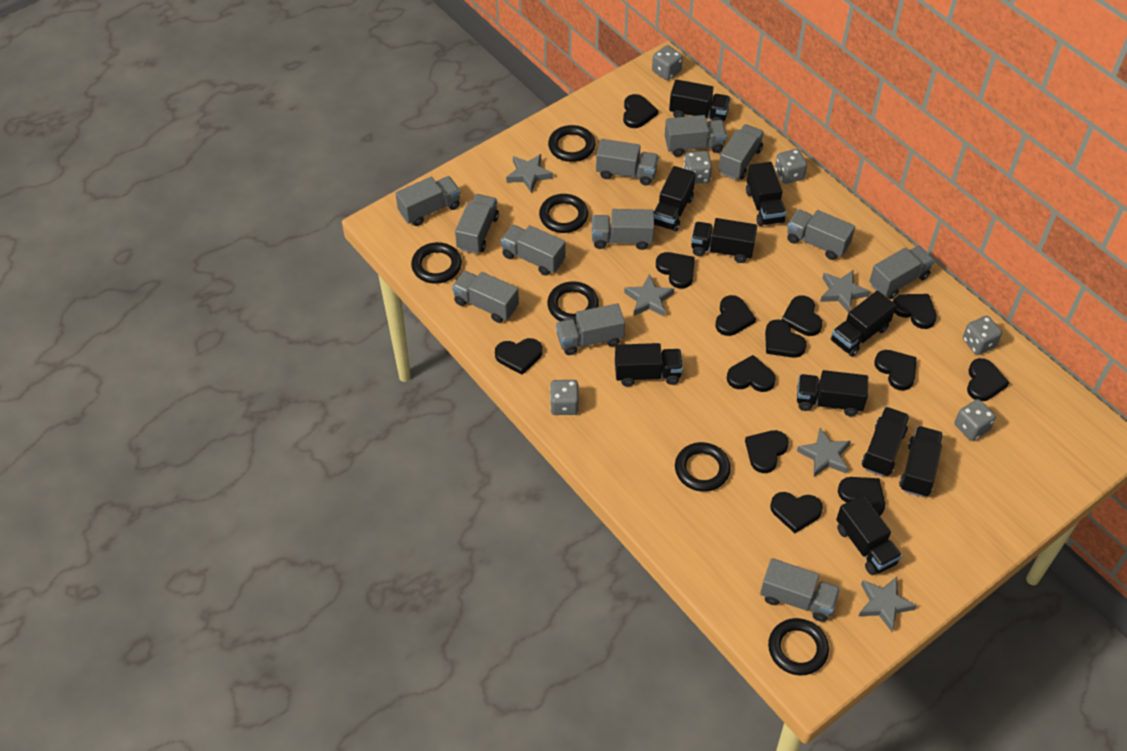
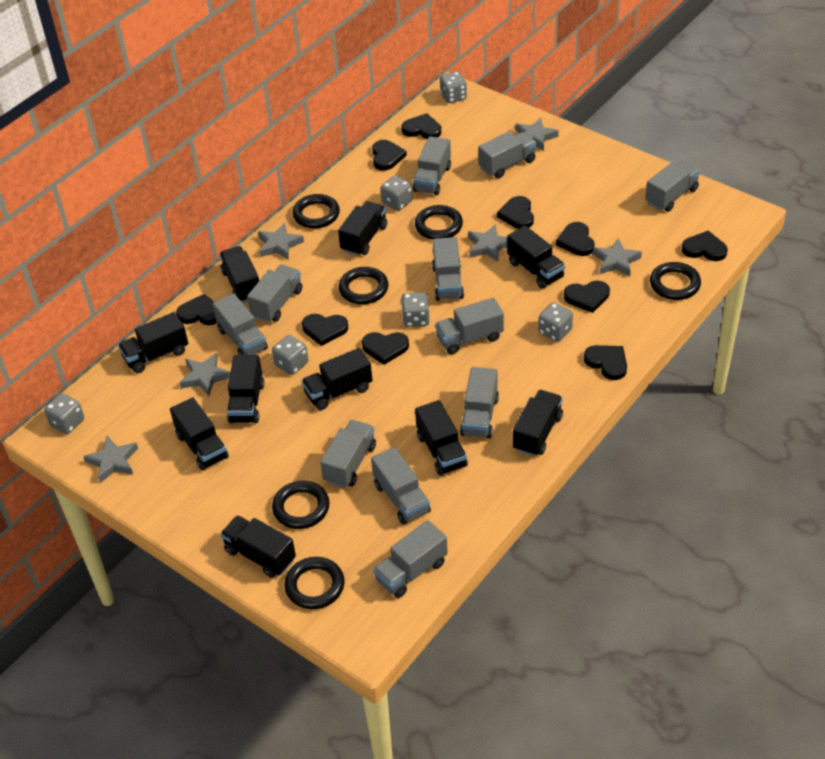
black heart: 13 -> 10
grey star: 5 -> 6
grey truck: 12 -> 11

